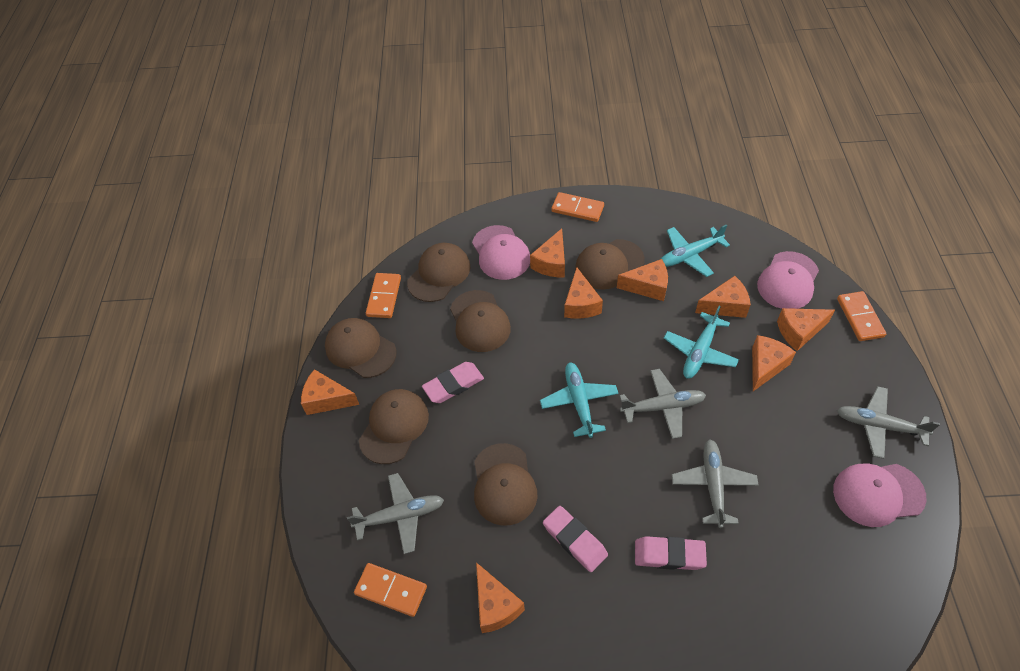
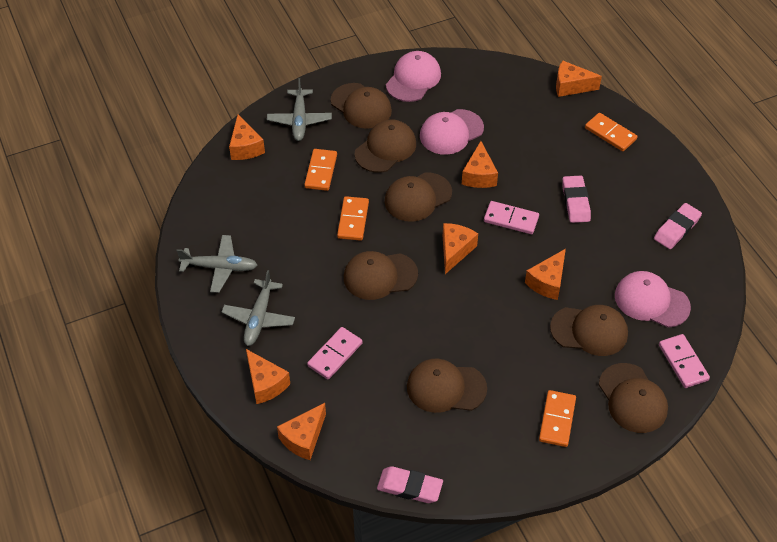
brown cap: 6 -> 7
grey plane: 4 -> 3
orange cheese: 8 -> 7
pink domino: 0 -> 3
turquoise plane: 3 -> 0

